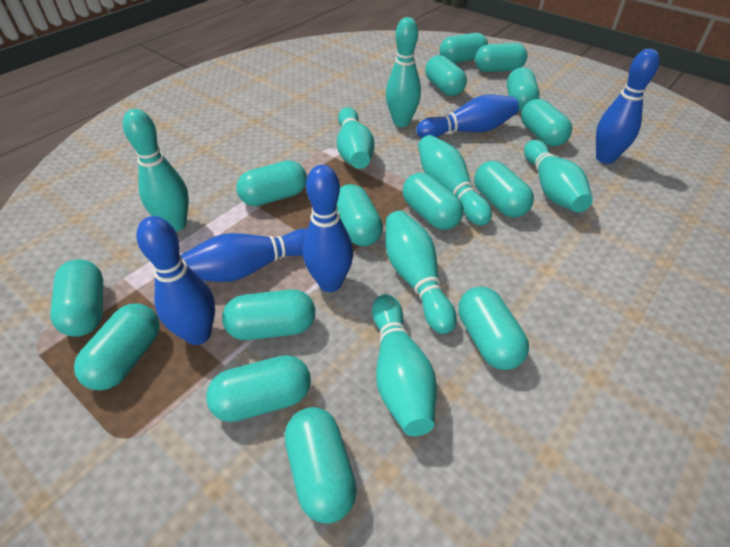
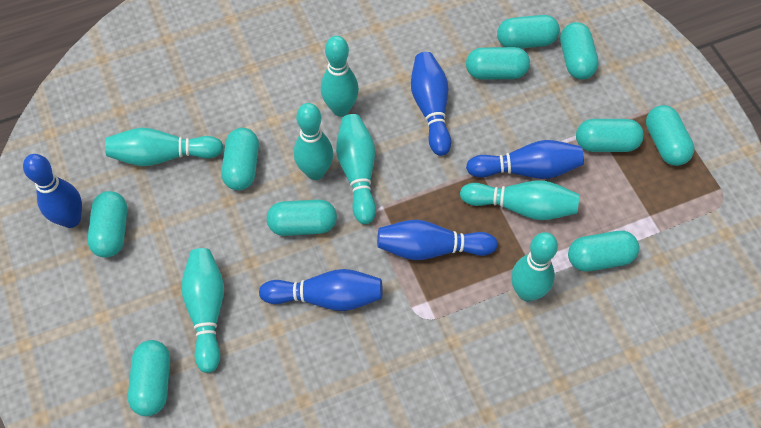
turquoise capsule: 15 -> 10

